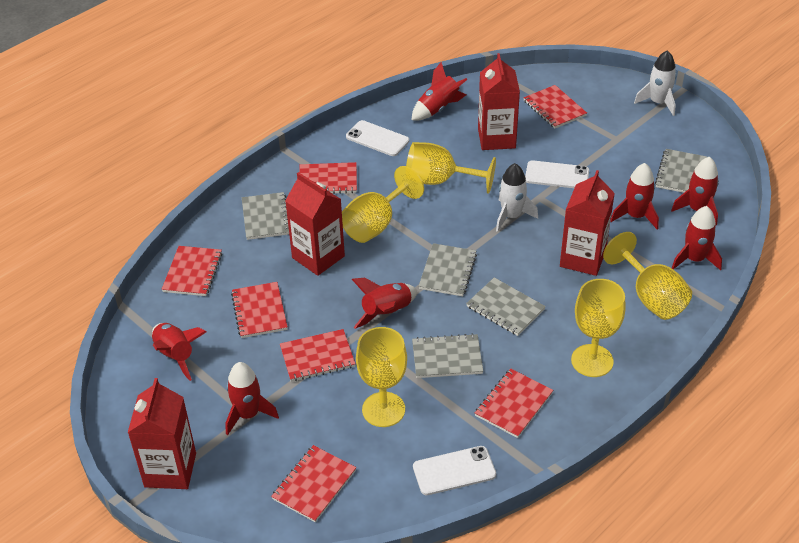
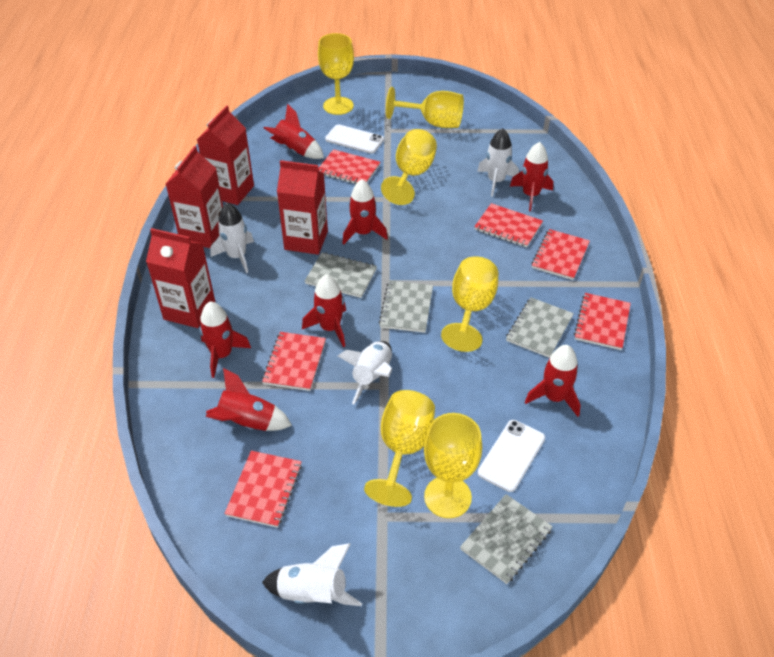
grey notebook: 5 -> 4
red notebook: 7 -> 6
white phone: 3 -> 2
white rocket: 2 -> 4
yellow goblet: 5 -> 6

